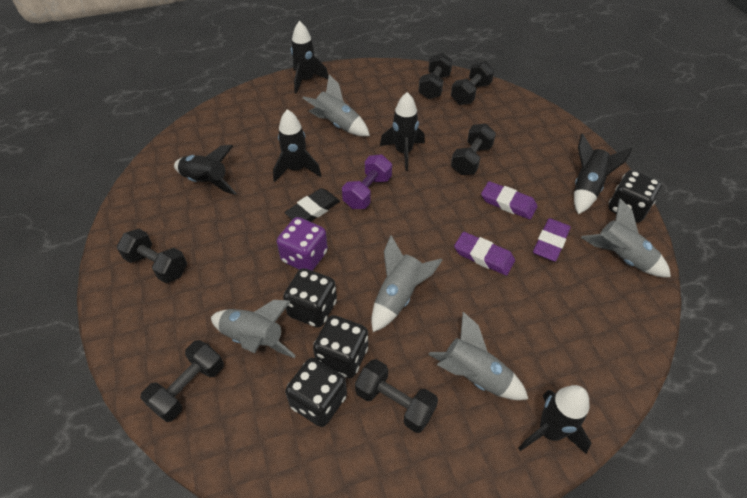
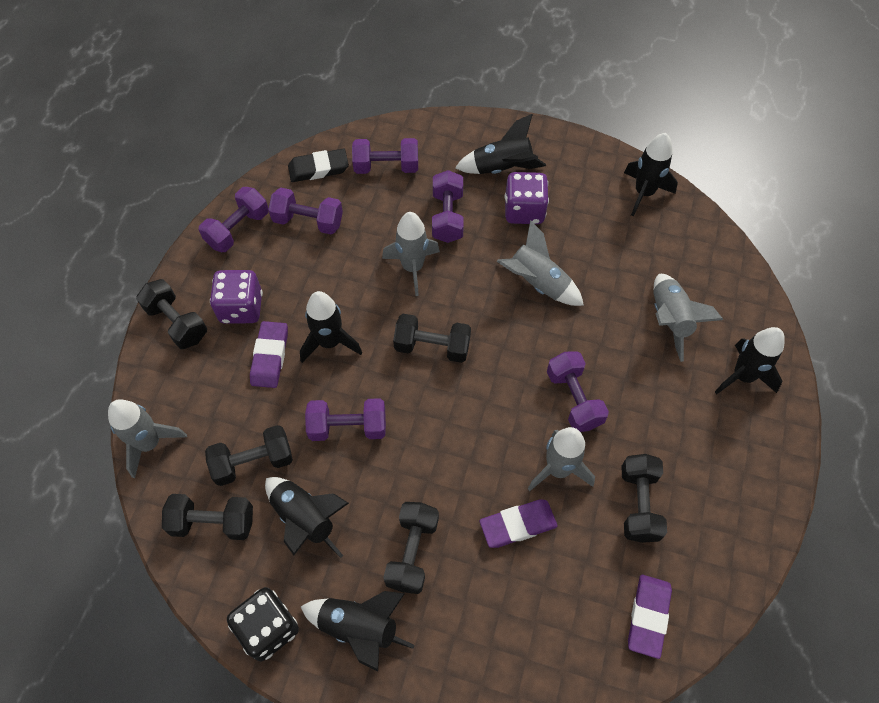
black dice: 4 -> 1
purple dice: 1 -> 2
purple dumbbell: 1 -> 6

